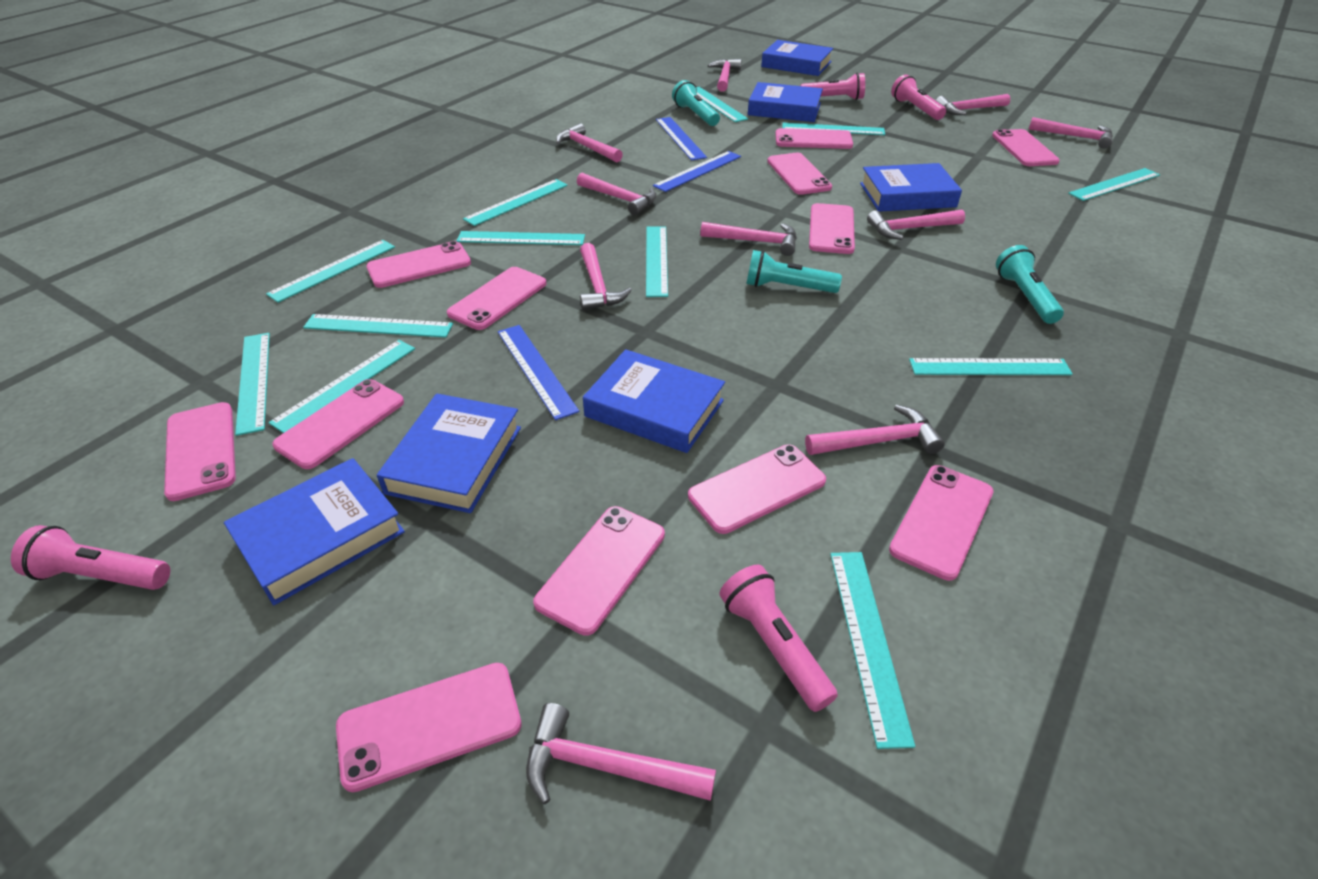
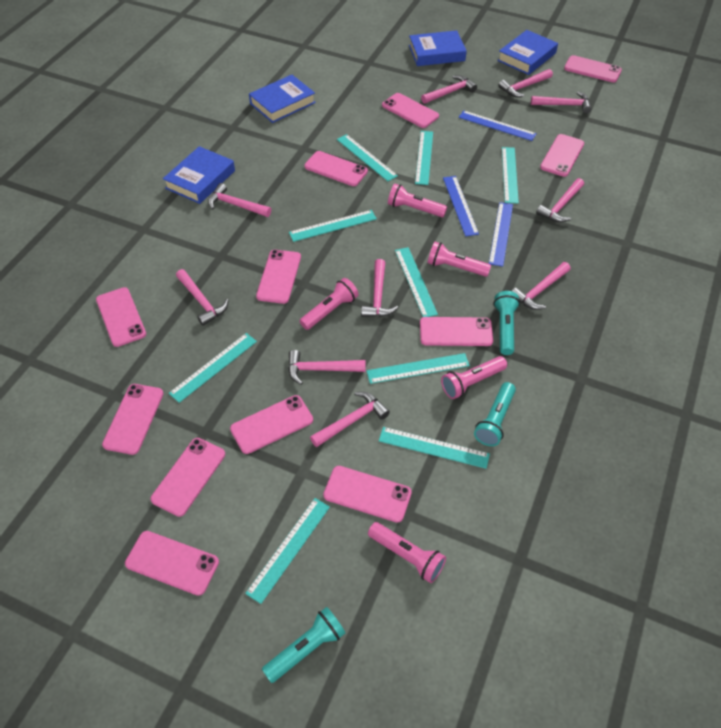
blue book: 6 -> 4
pink flashlight: 4 -> 5
turquoise ruler: 12 -> 9

